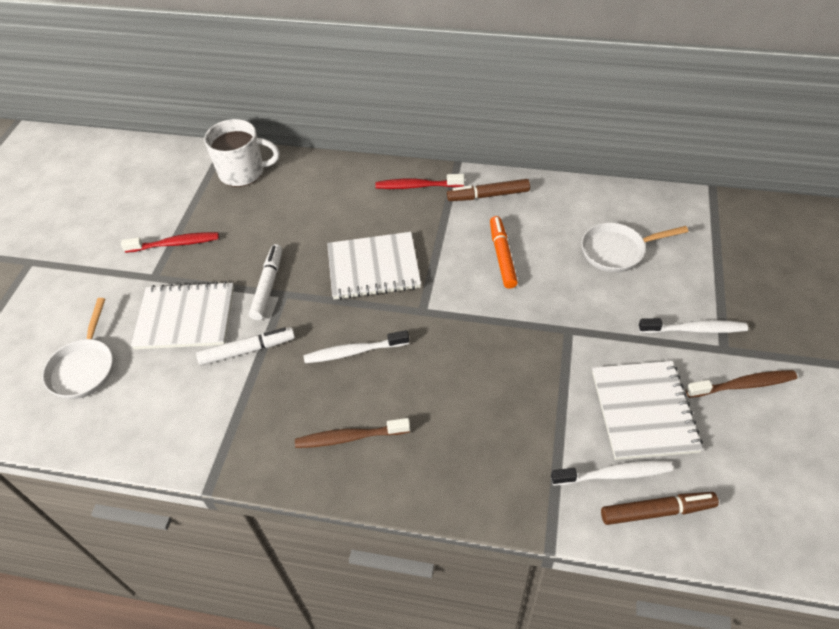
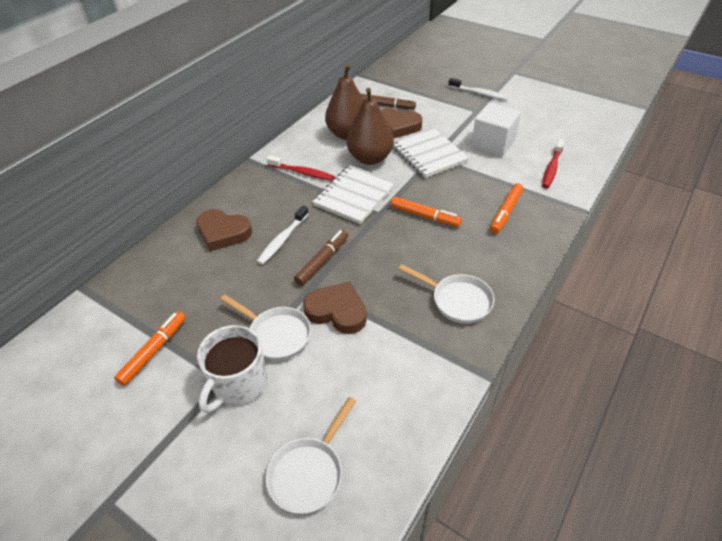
brown heart: 0 -> 3
brown pear: 0 -> 2
brown toothbrush: 2 -> 0
orange marker: 1 -> 3
white cube: 0 -> 1
white marker: 2 -> 0
white notebook: 3 -> 2
white pan: 2 -> 3
white toothbrush: 3 -> 2

